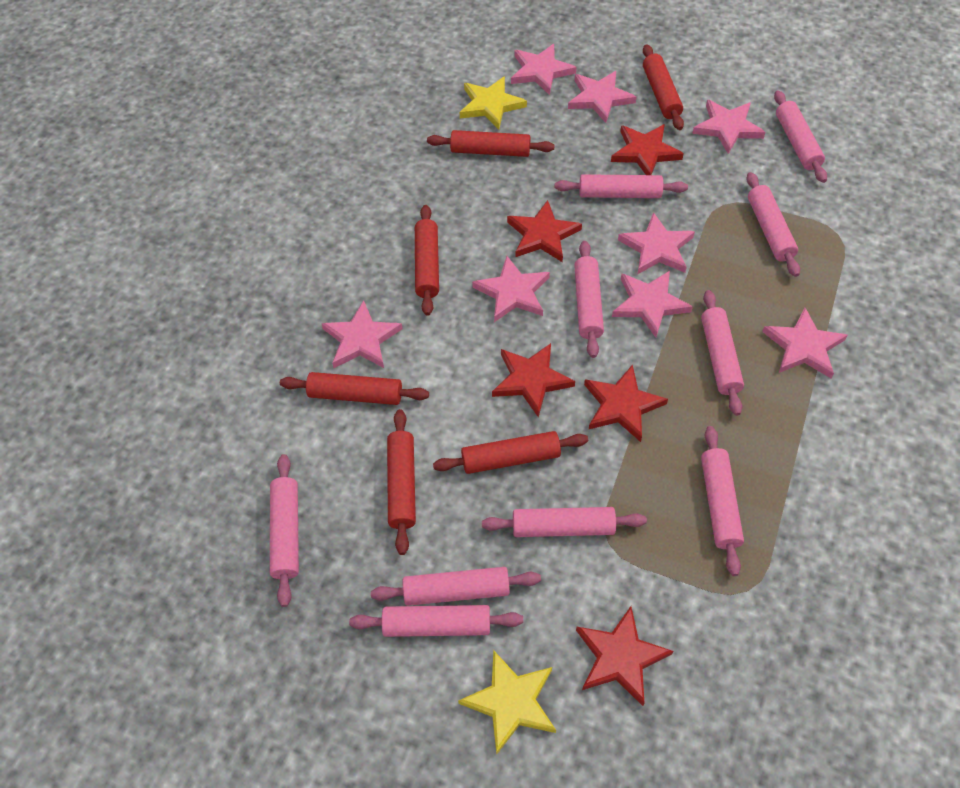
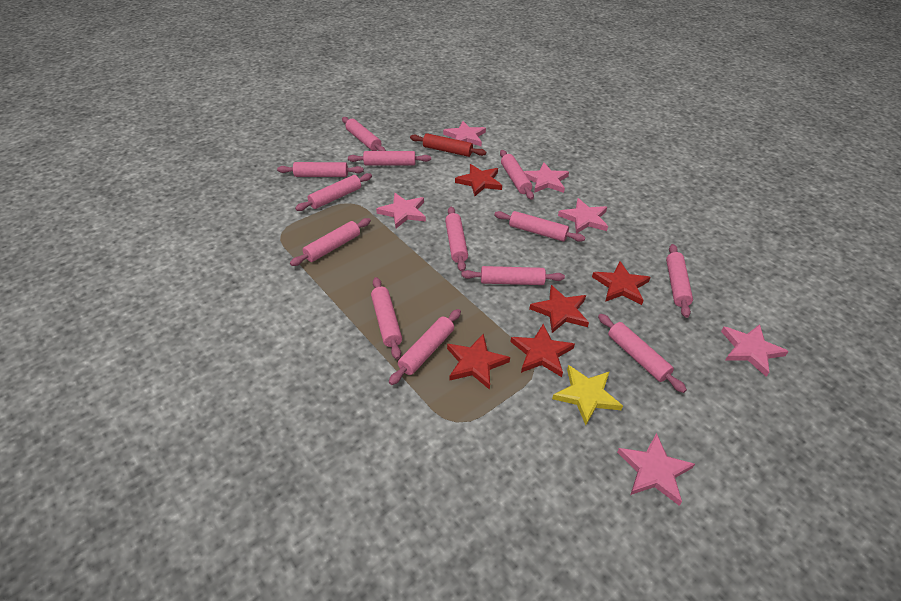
pink rolling pin: 10 -> 13
pink star: 8 -> 6
red rolling pin: 6 -> 1
yellow star: 2 -> 1

